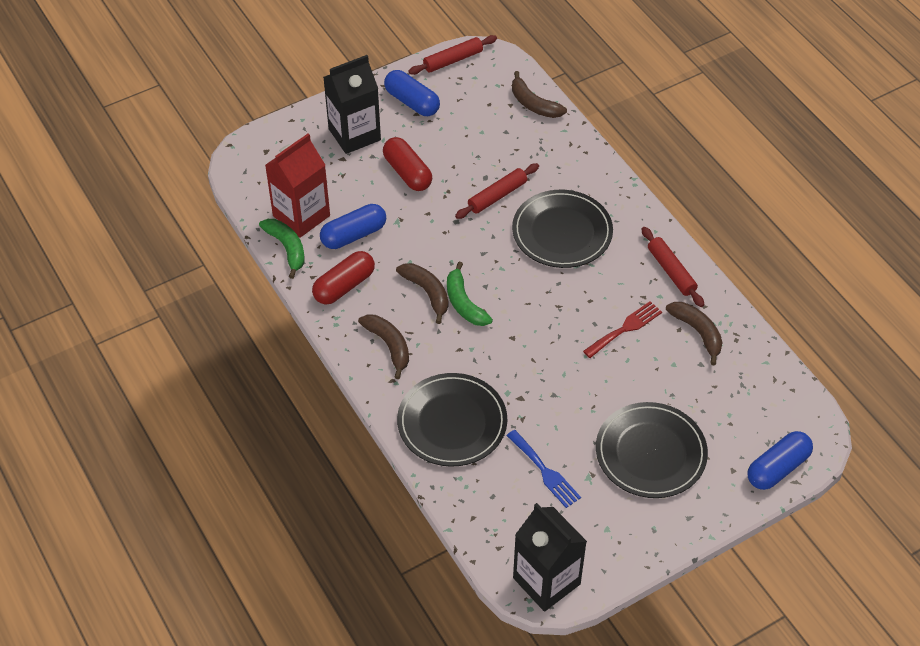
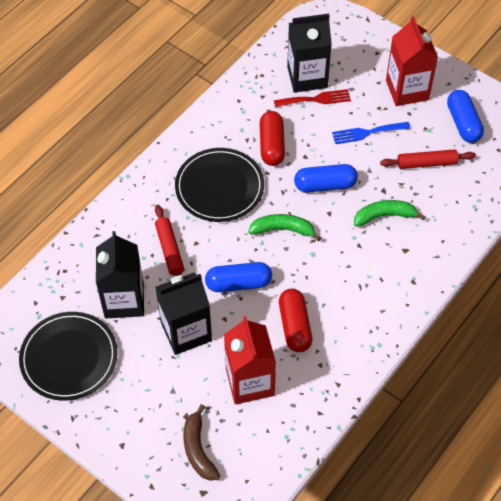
black carton: 2 -> 3
black plate: 3 -> 2
brown banana: 4 -> 1
red carton: 1 -> 2
red rolling pin: 3 -> 2

